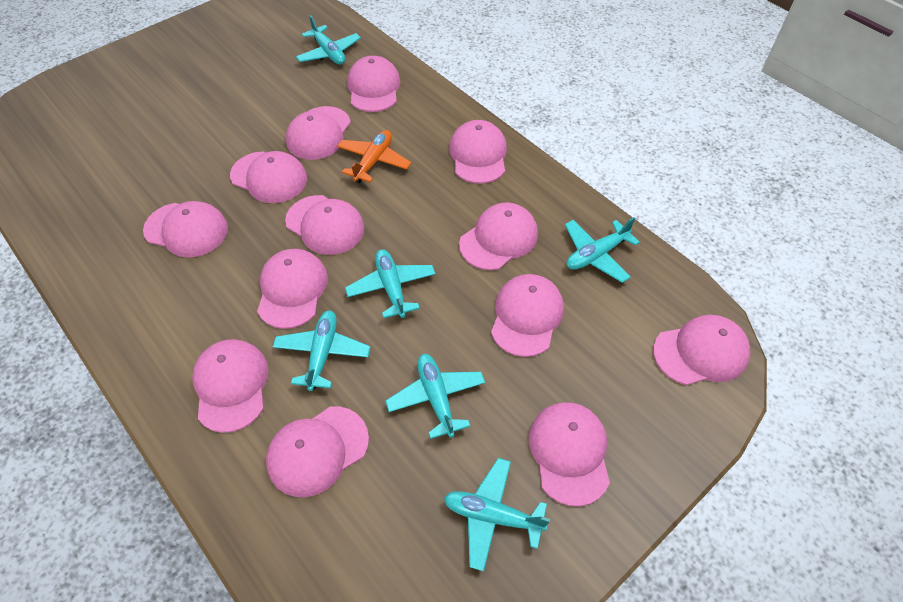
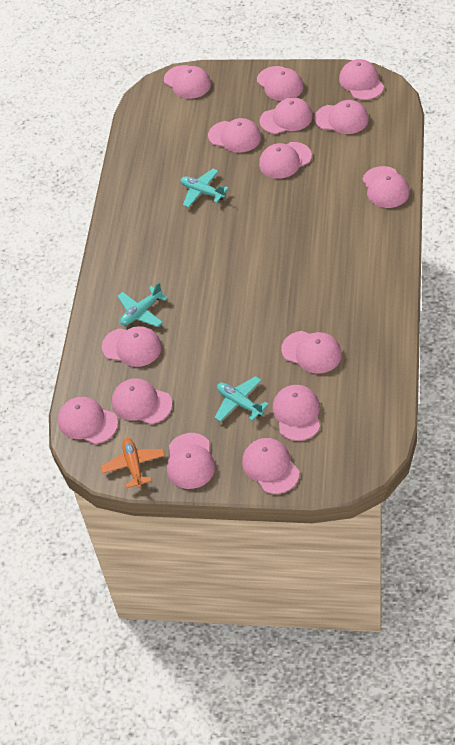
pink cap: 13 -> 15
turquoise plane: 6 -> 3

